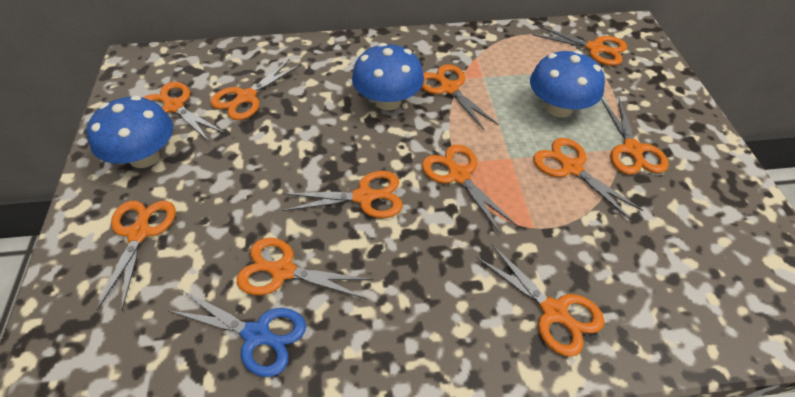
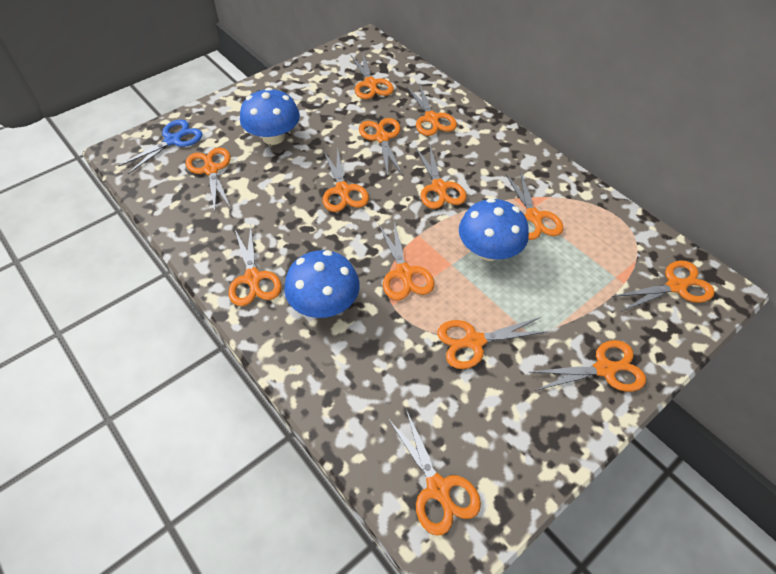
orange scissors: 11 -> 13

